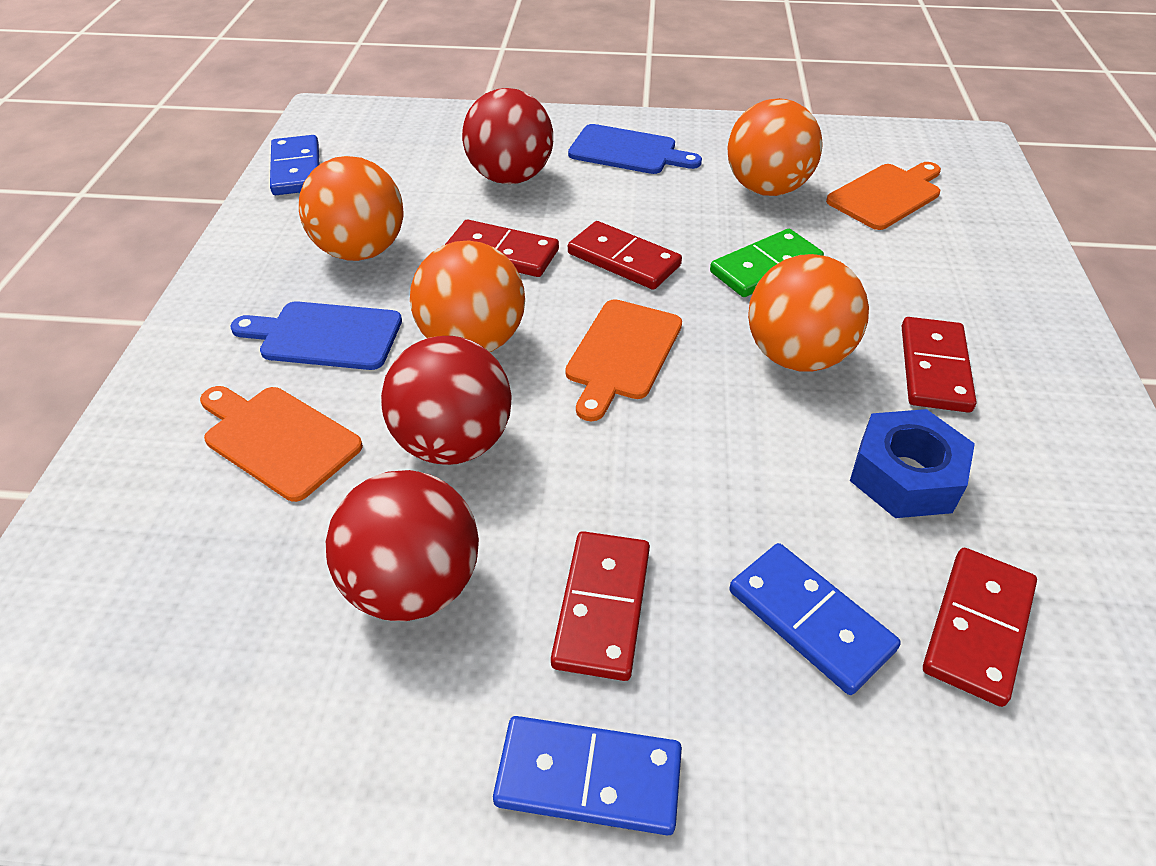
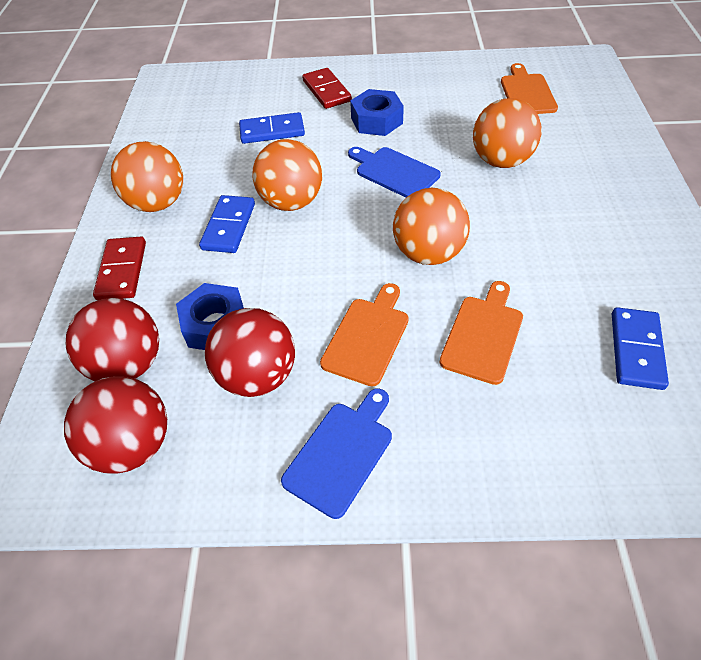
blue nut: 1 -> 2
green domino: 1 -> 0
red domino: 5 -> 2

